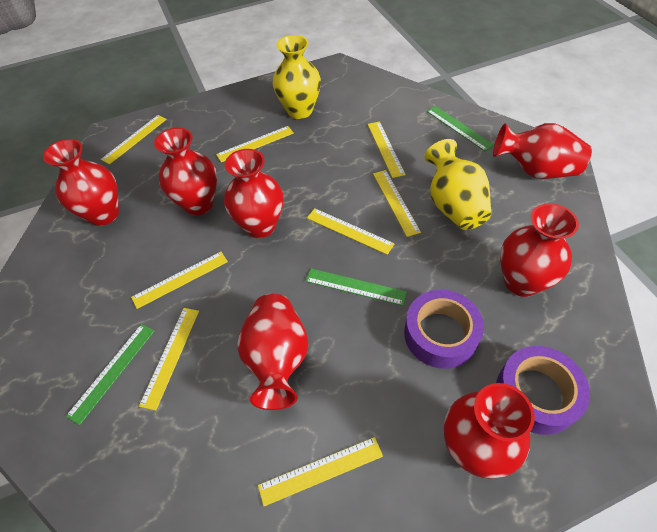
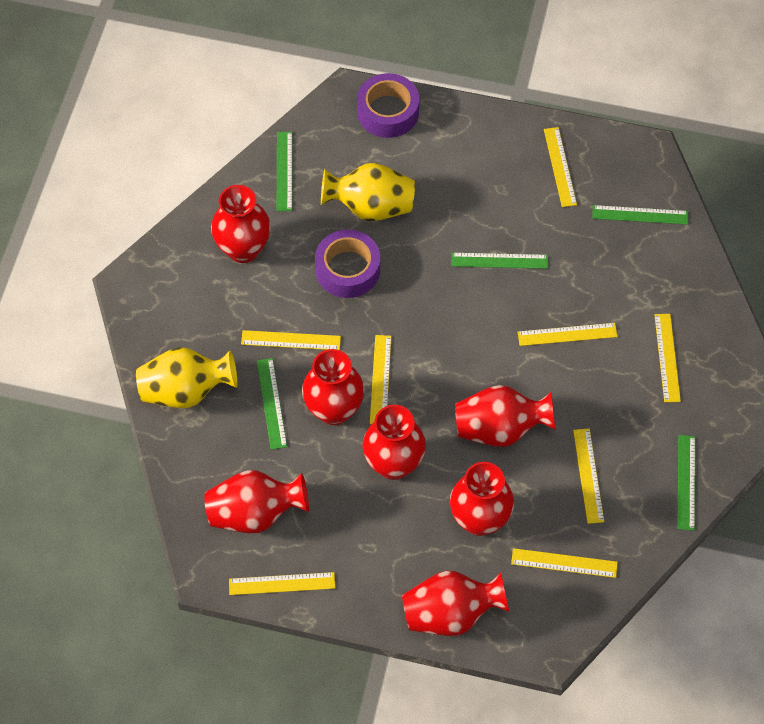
green ruler: 3 -> 5

